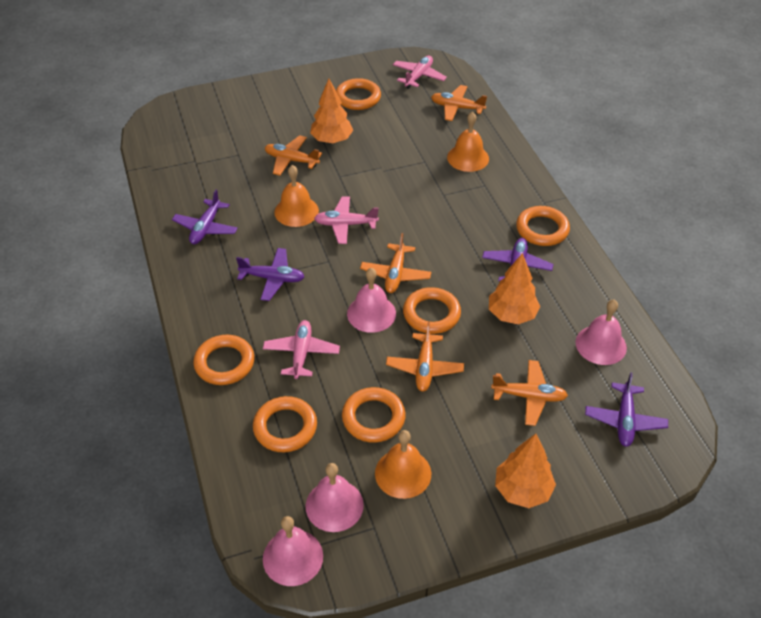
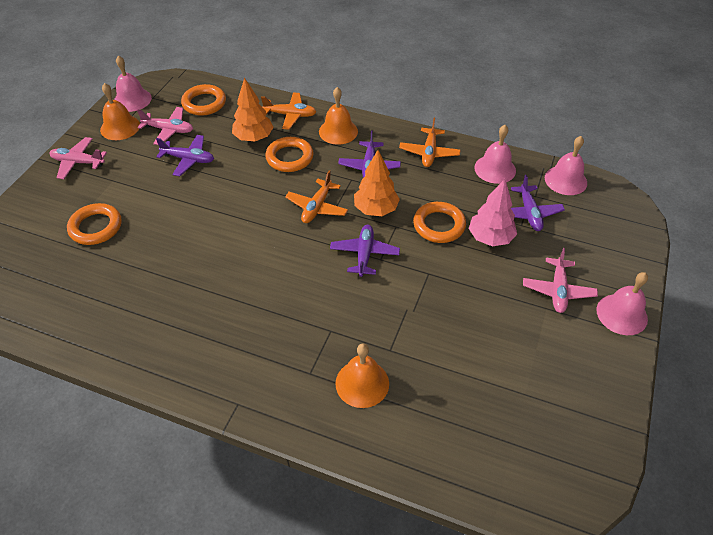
orange plane: 5 -> 3
orange ring: 6 -> 4
orange tree: 3 -> 2
pink tree: 0 -> 1

